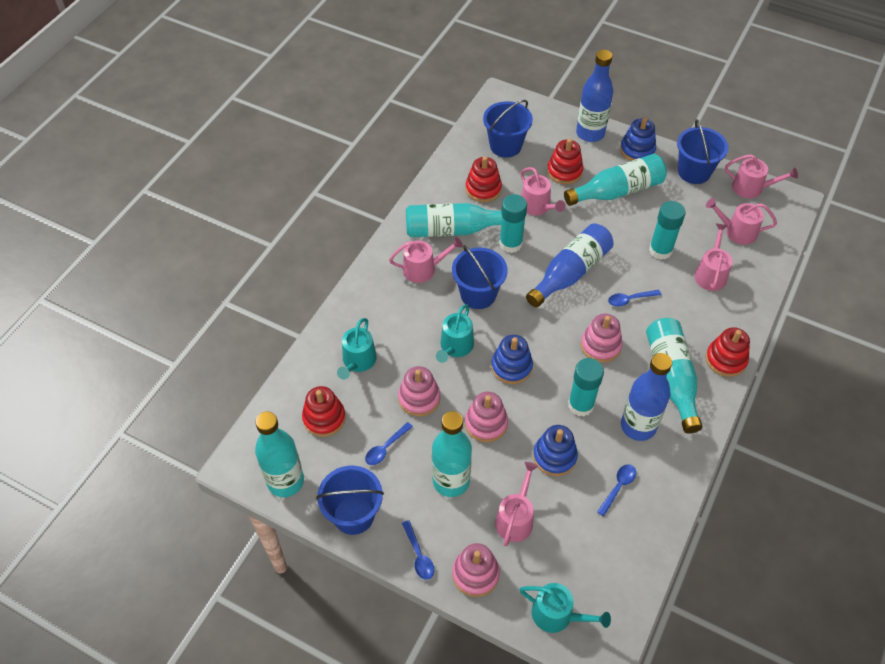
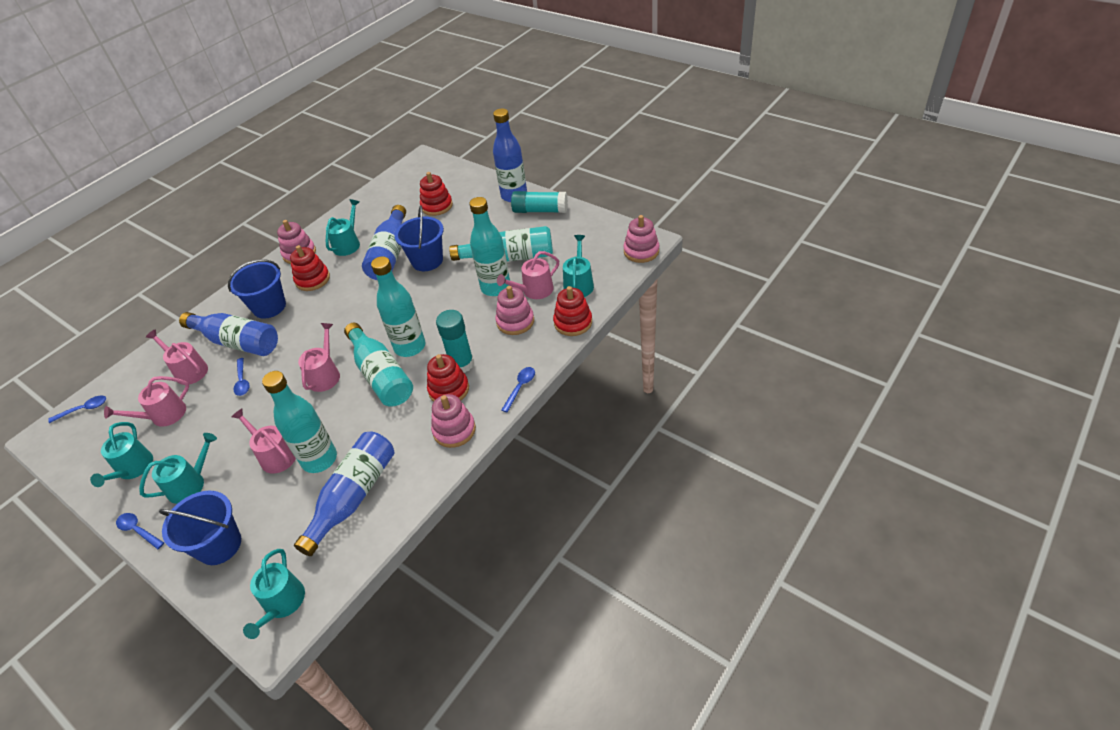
blue bottle: 3 -> 4
blue bucket: 4 -> 3
blue stacking toy: 3 -> 0
pink watering can: 6 -> 5
turquoise glue stick: 3 -> 2
turquoise watering can: 3 -> 5

